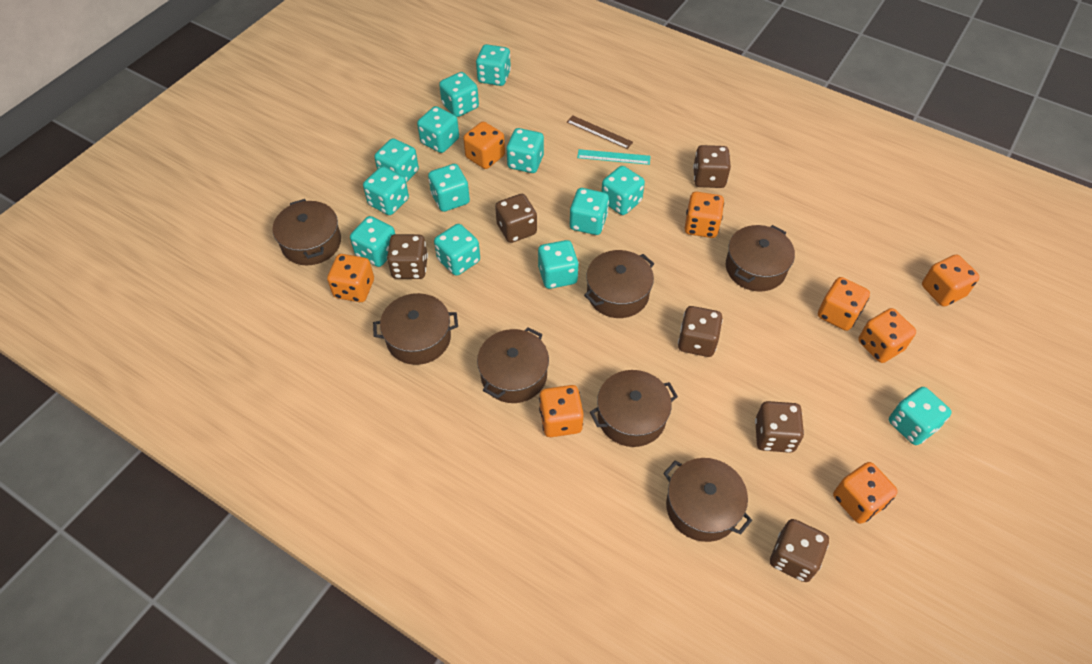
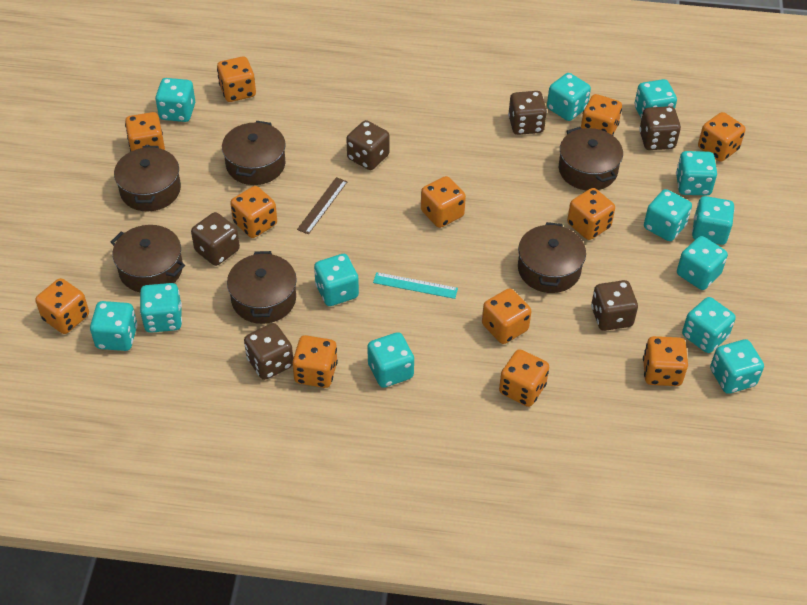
brown pot: 7 -> 6
orange dice: 8 -> 12

